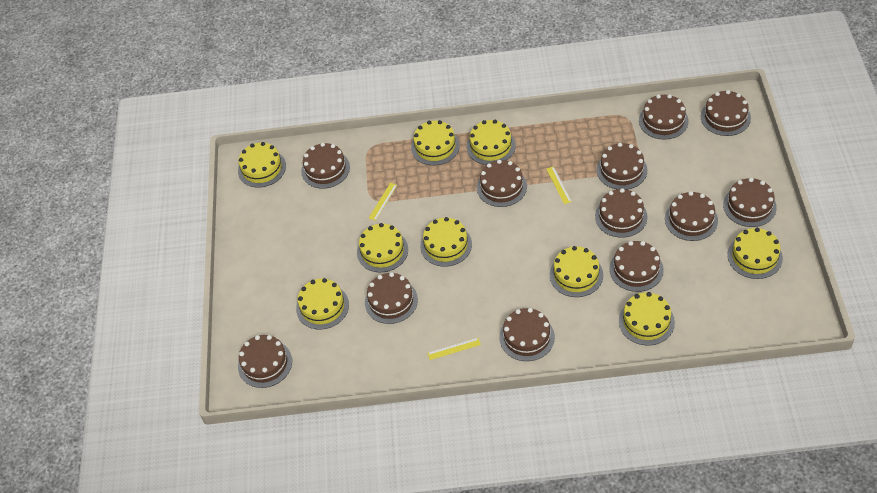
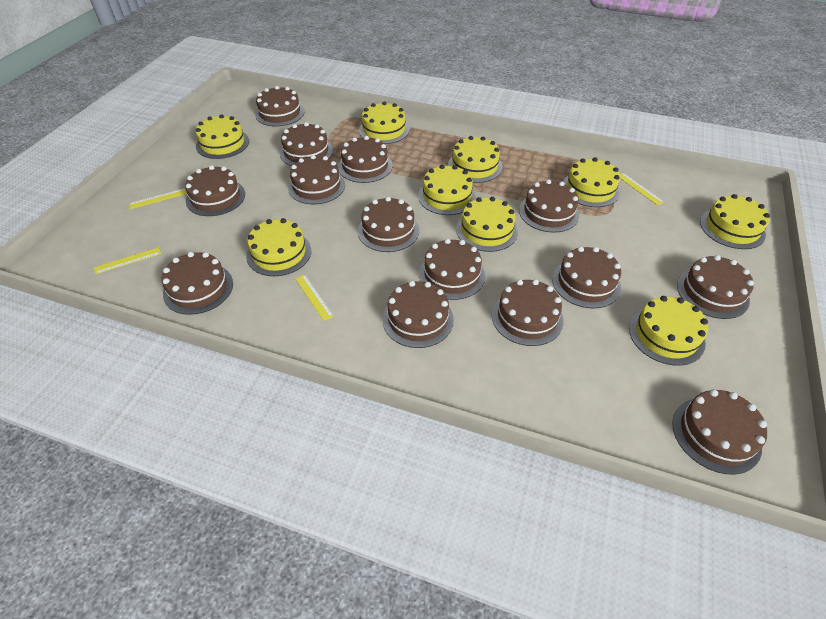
brown cake: 12 -> 14
yellow ruler: 3 -> 4

